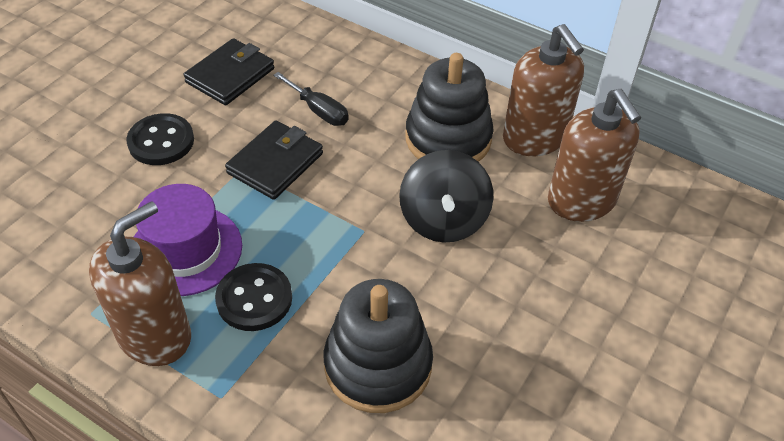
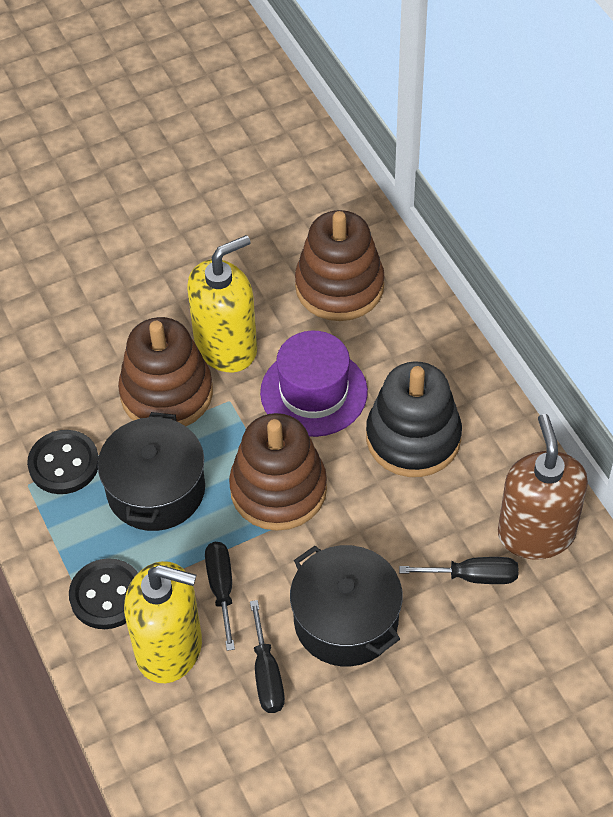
black pot: 0 -> 2
black screwdriver: 1 -> 3
black spinning top: 1 -> 0
black stacking toy: 2 -> 1
black wallet: 2 -> 0
brown soap dispenser: 3 -> 1
brown stacking toy: 0 -> 3
yellow soap dispenser: 0 -> 2

